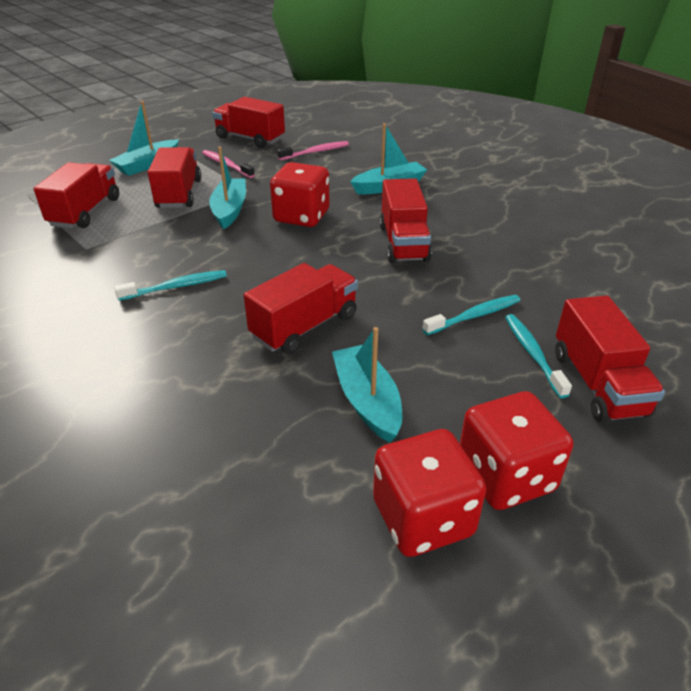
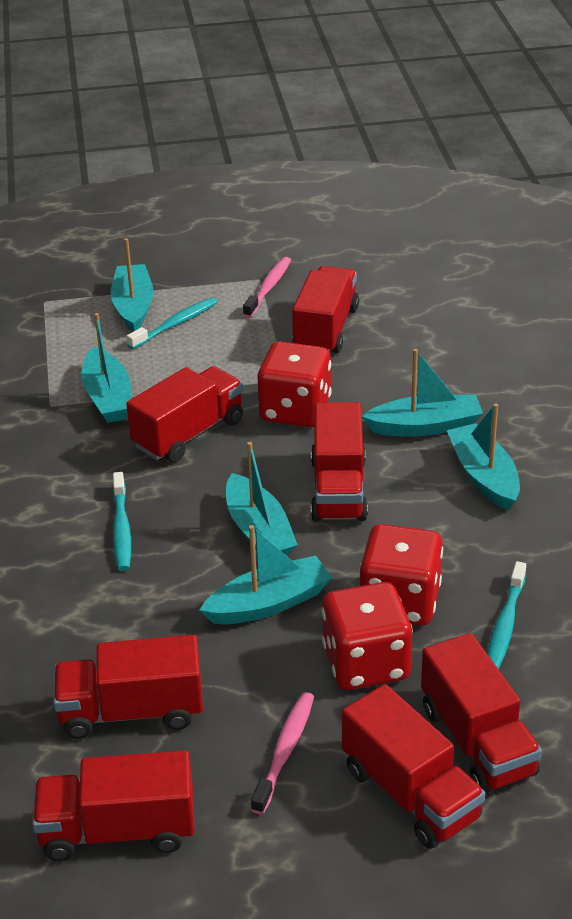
red truck: 6 -> 7
turquoise boat: 4 -> 6

